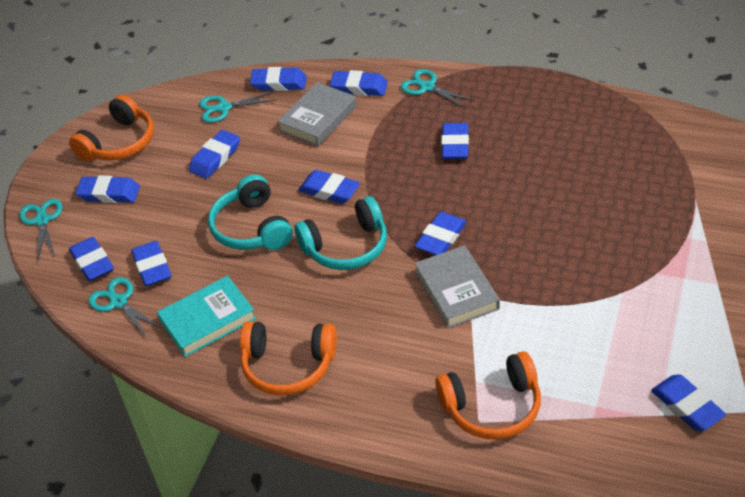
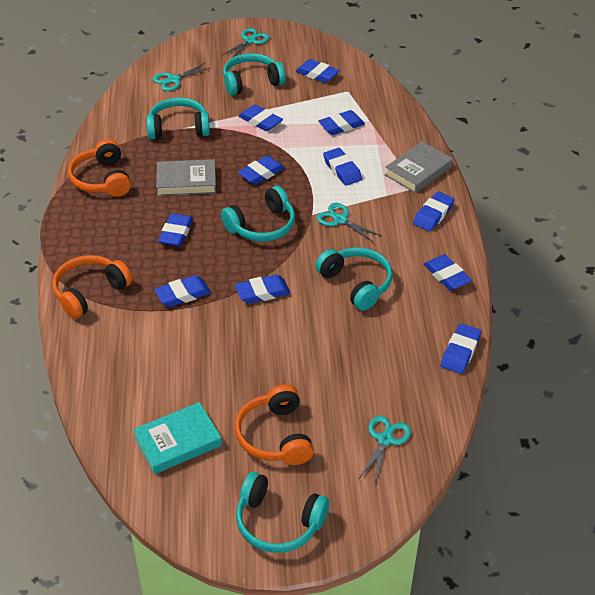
blue eraser: 10 -> 11
turquoise headphones: 2 -> 5

